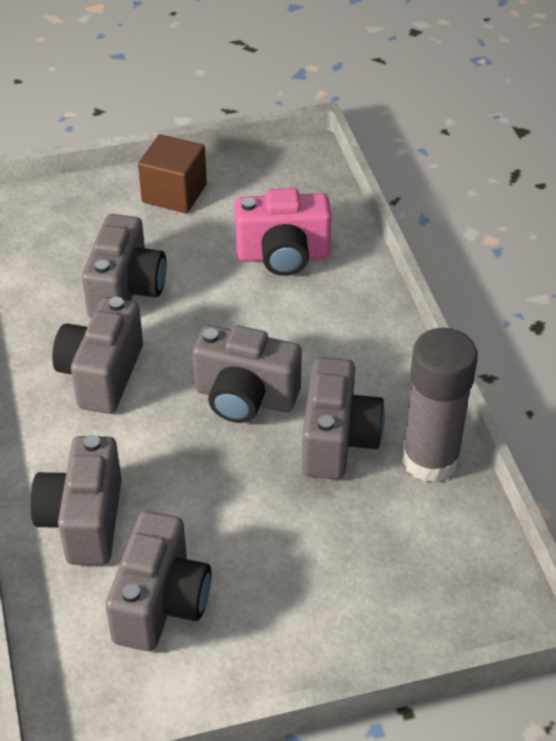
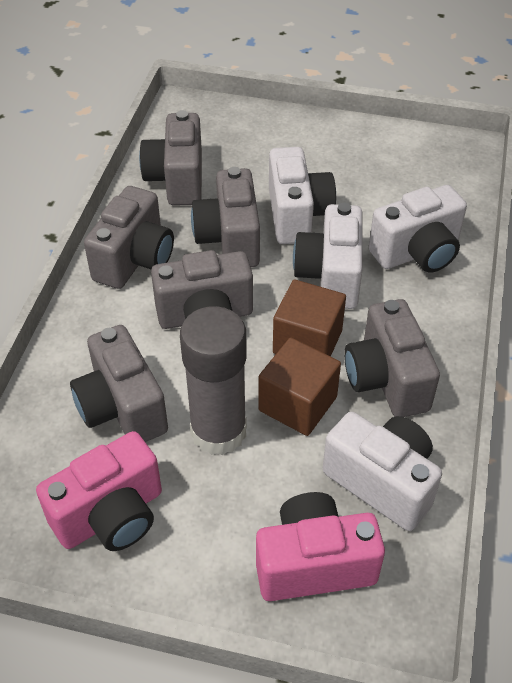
brown cube: 1 -> 2
pink camera: 1 -> 2
white camera: 0 -> 4

